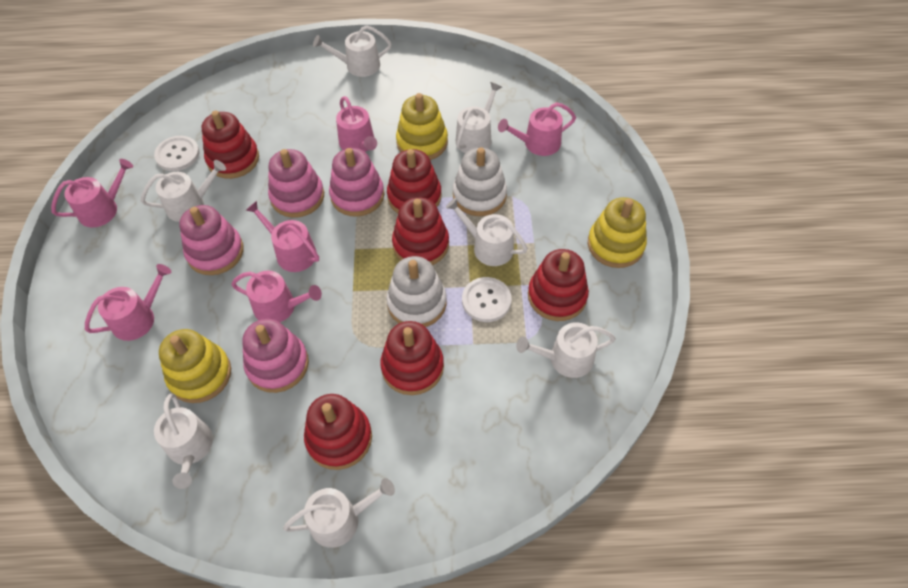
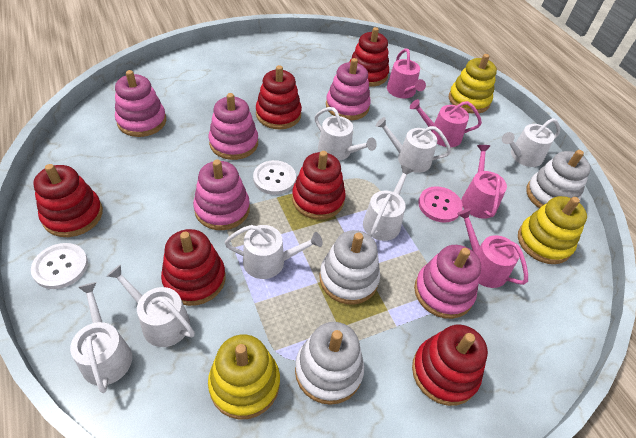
pink button: 0 -> 1
pink stacking toy: 4 -> 5
pink watering can: 6 -> 4
white stacking toy: 2 -> 3

